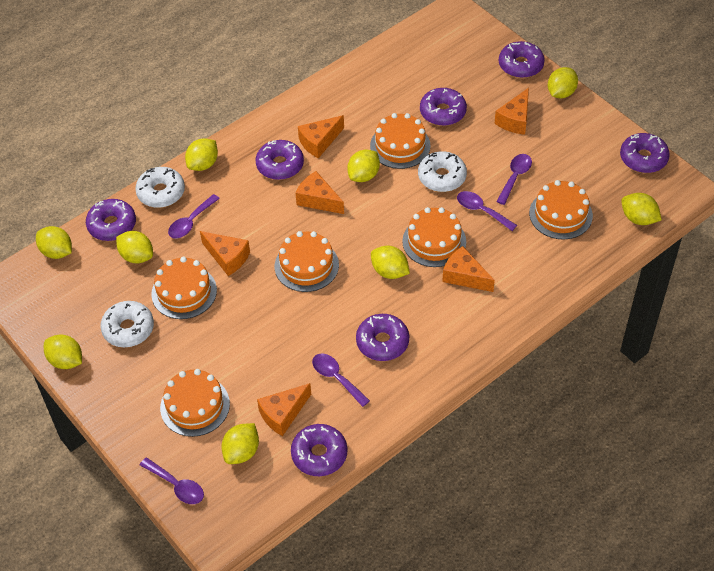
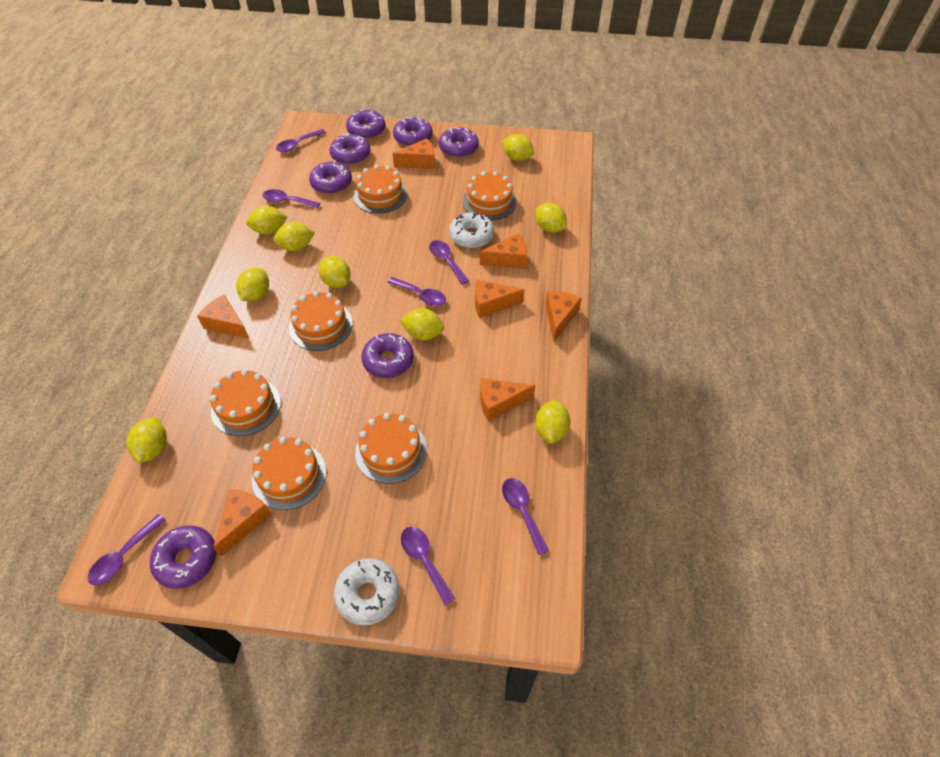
orange cheese: 6 -> 7
purple spoon: 5 -> 7
white donut: 3 -> 2

